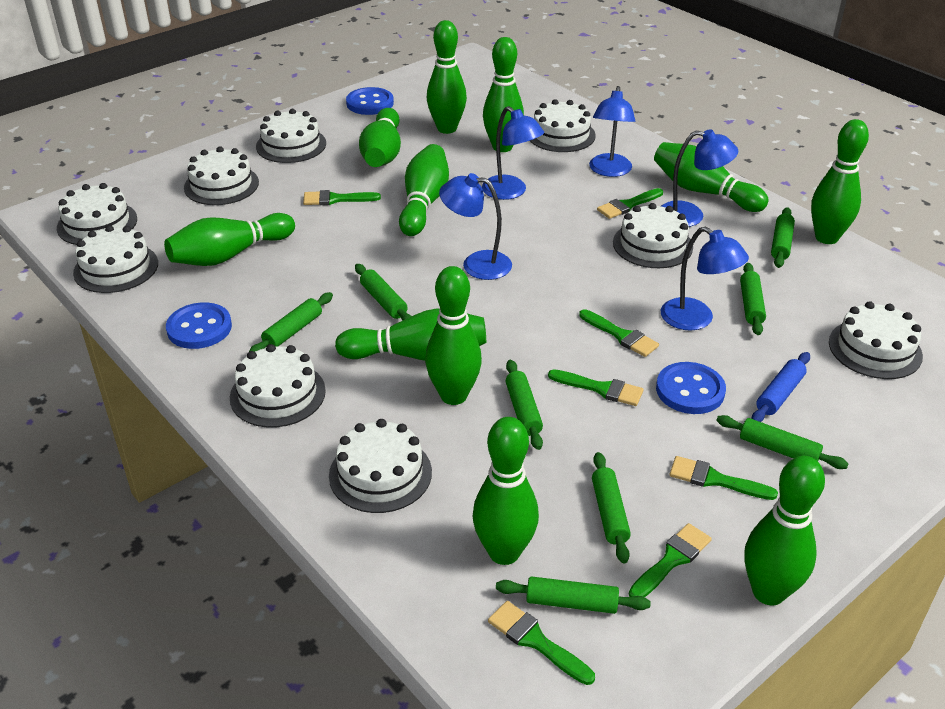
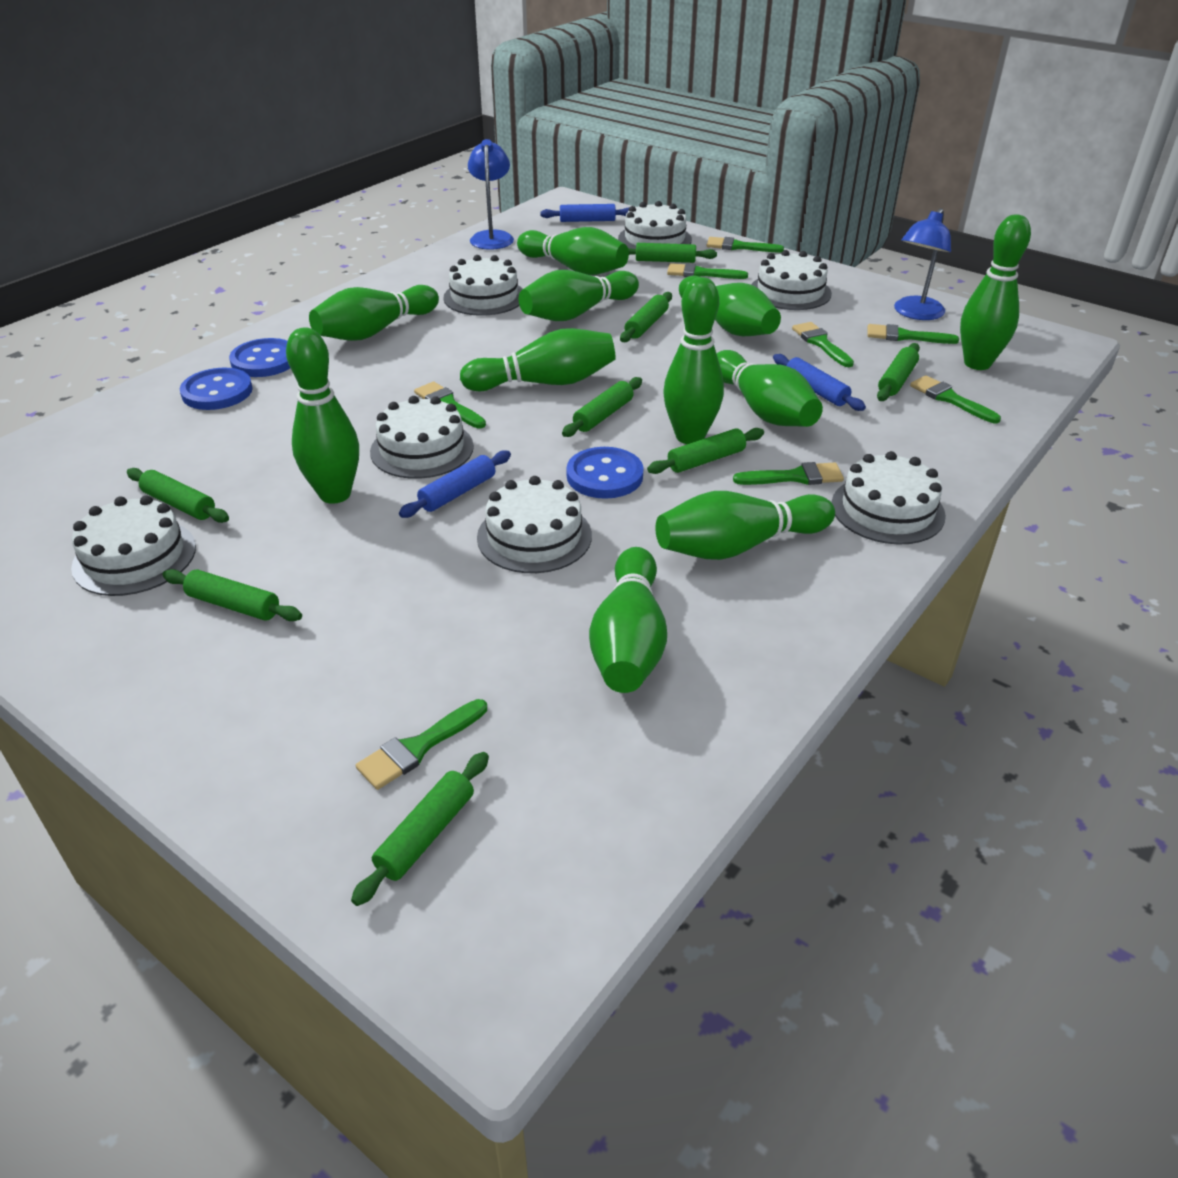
blue lamp: 5 -> 2
blue rolling pin: 1 -> 3
green brush: 7 -> 8
white cake: 9 -> 7

